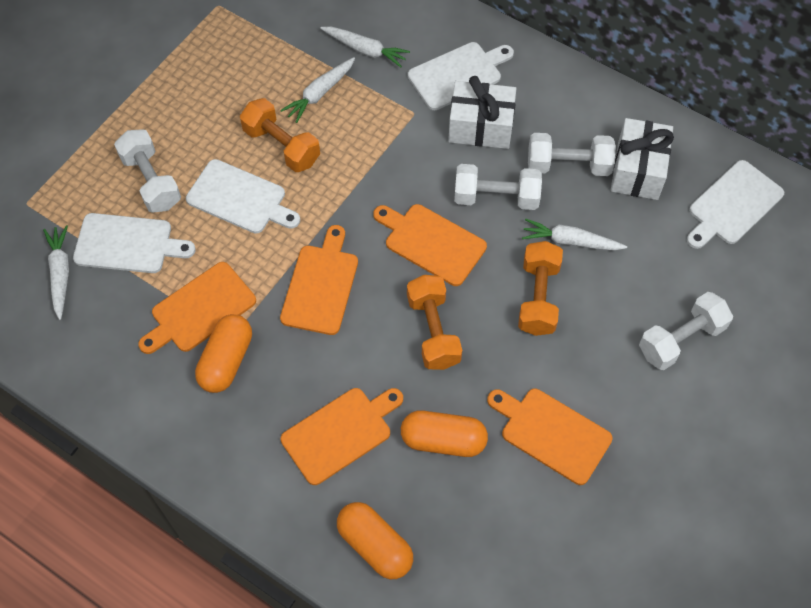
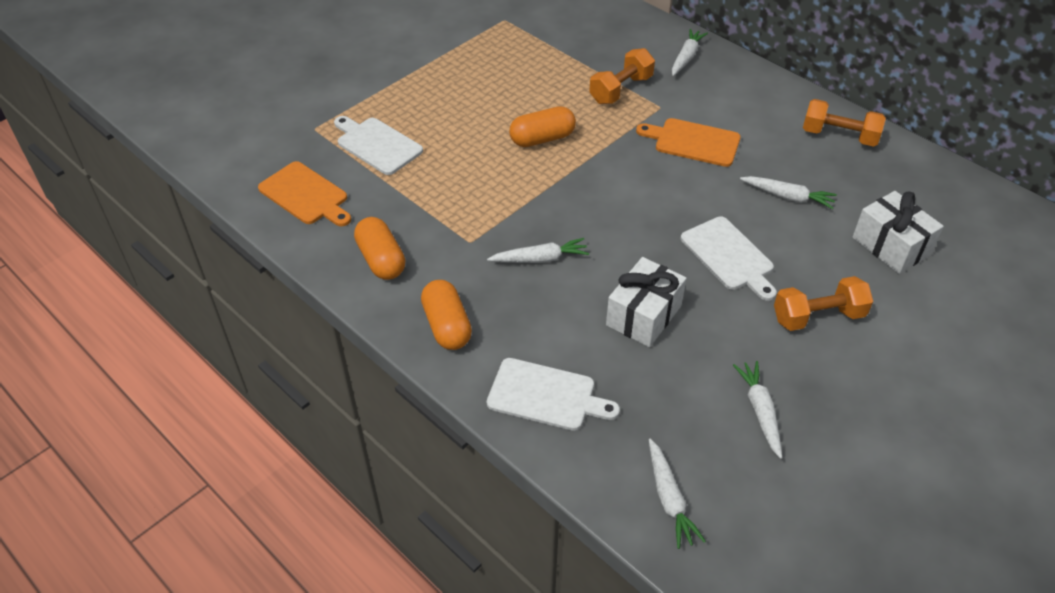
orange cutting board: 5 -> 2
white carrot: 4 -> 5
white cutting board: 4 -> 3
white dumbbell: 4 -> 0

